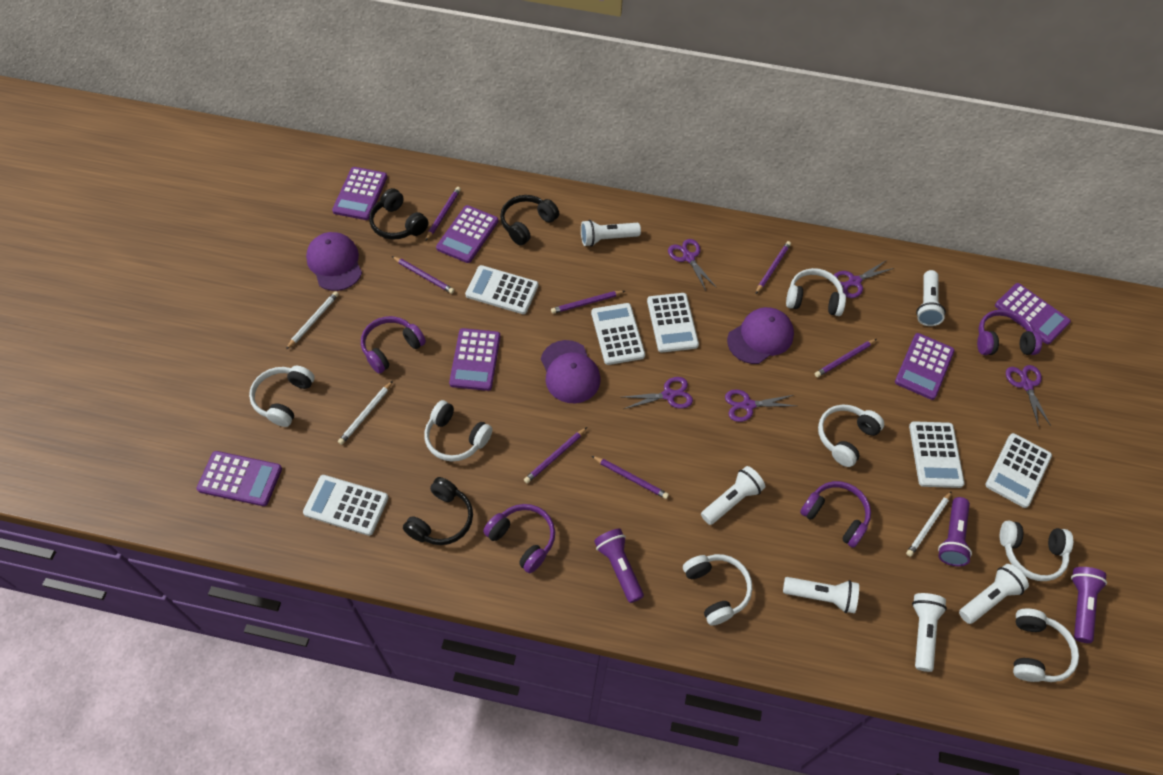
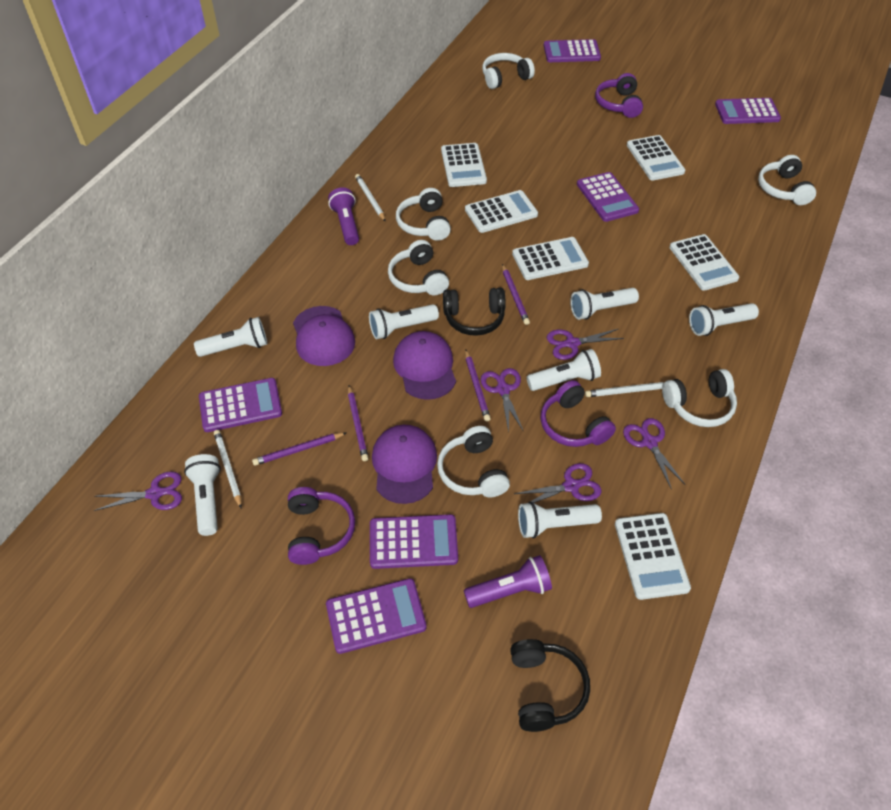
black headphones: 3 -> 2
purple flashlight: 3 -> 2
purple headphones: 4 -> 3
purple pencil: 7 -> 4
white flashlight: 6 -> 7
white headphones: 7 -> 6

